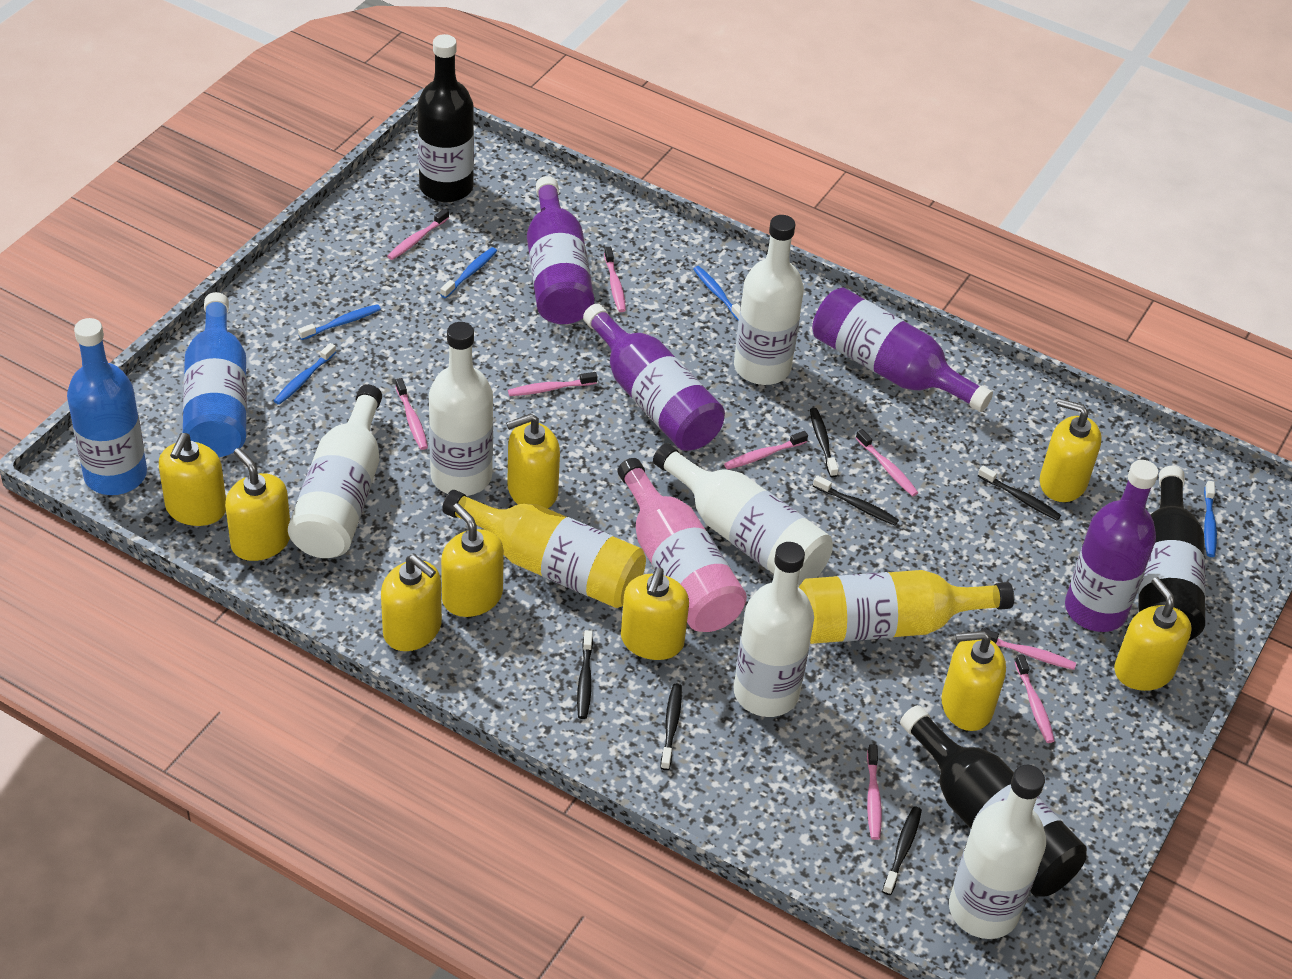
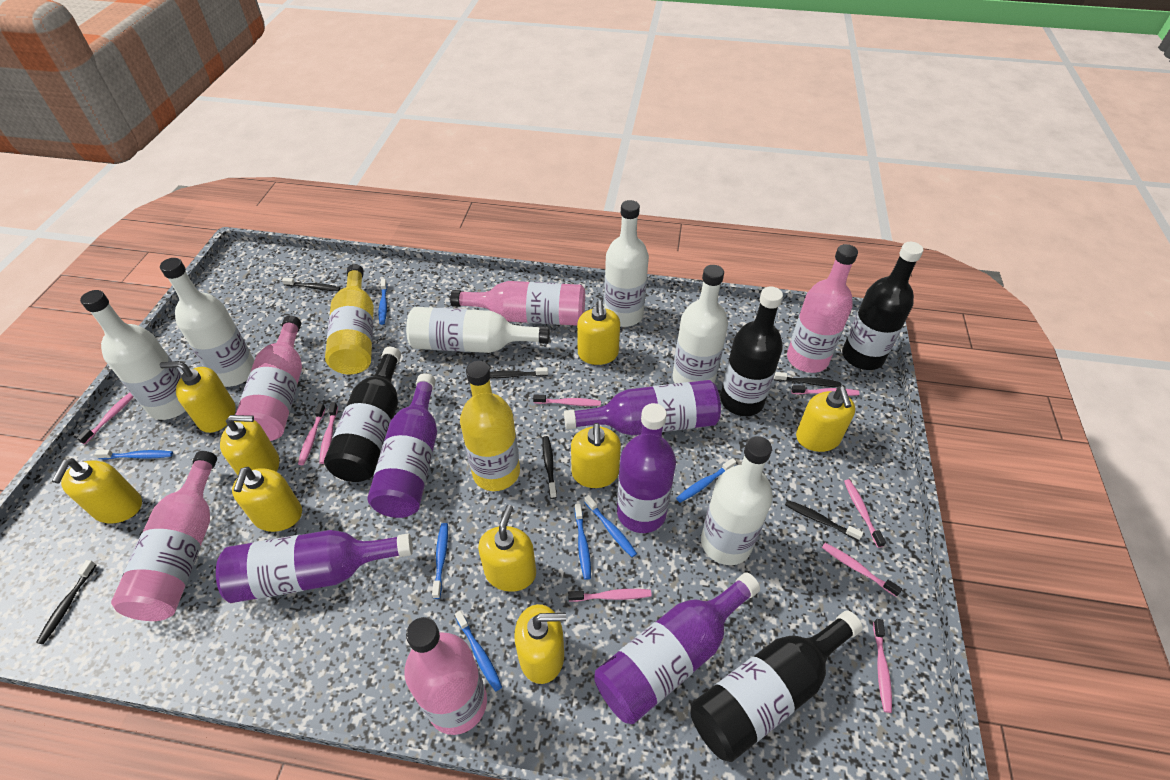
black bottle: 3 -> 4
blue bottle: 2 -> 0
blue toothbrush: 5 -> 7
pink bottle: 1 -> 5
purple bottle: 4 -> 5

